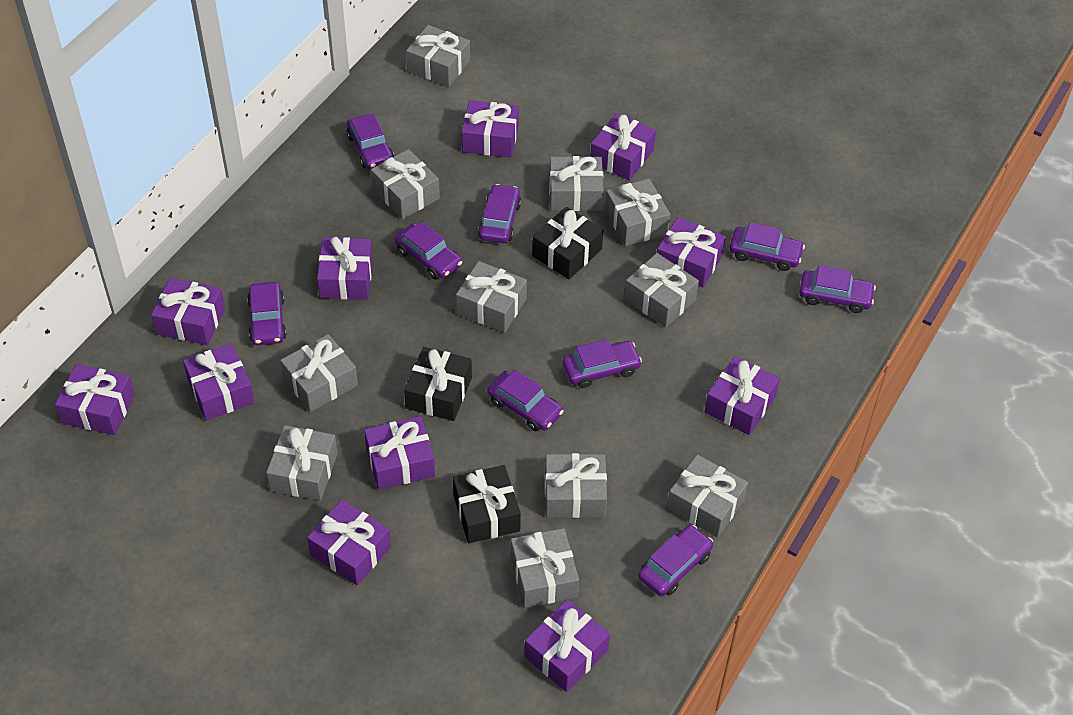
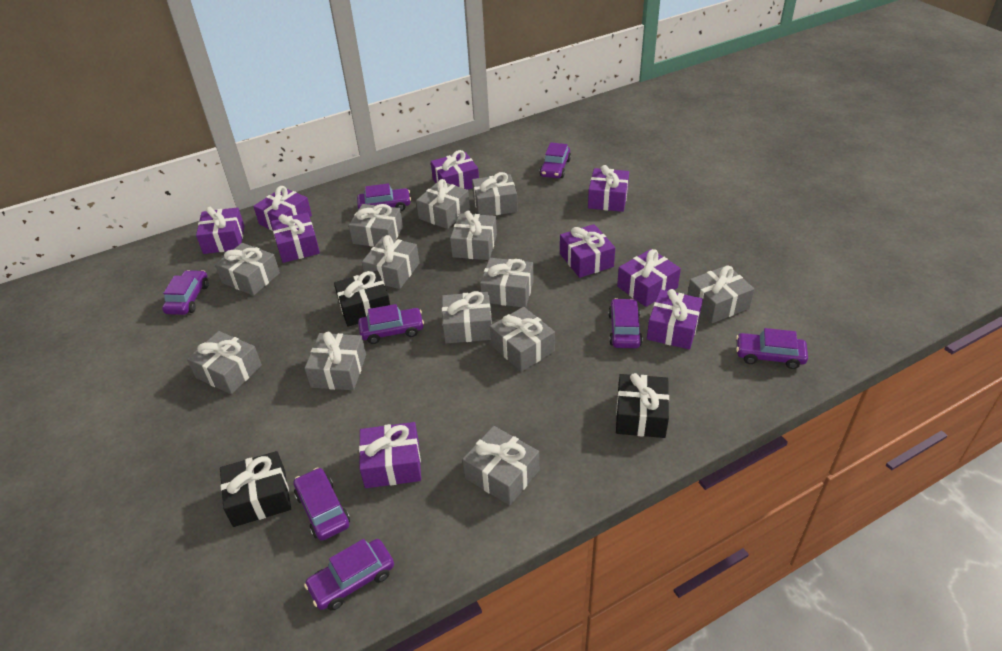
grey gift: 11 -> 13
purple car: 9 -> 8
purple gift: 11 -> 9

